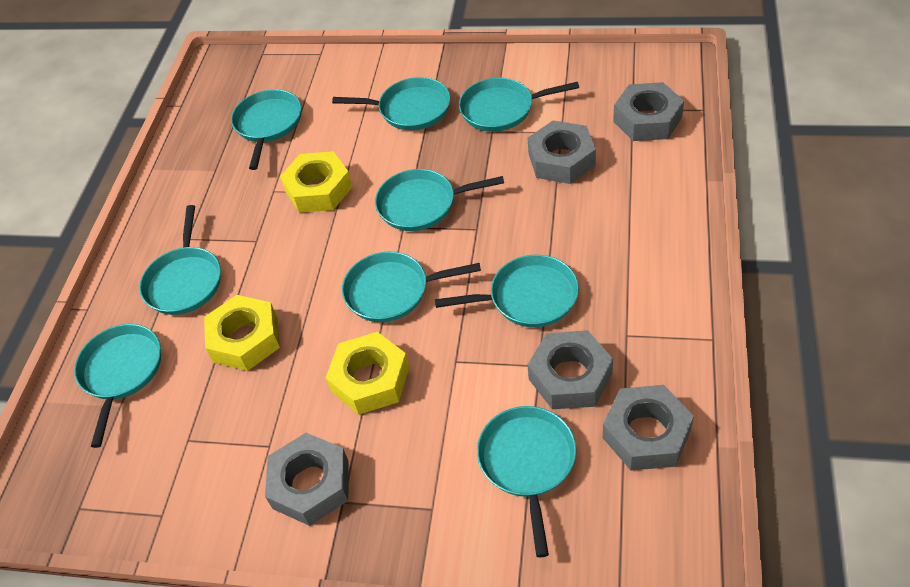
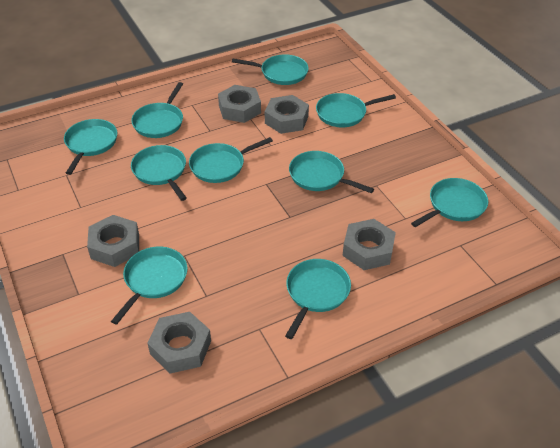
turquoise pan: 9 -> 10
yellow nut: 3 -> 0

